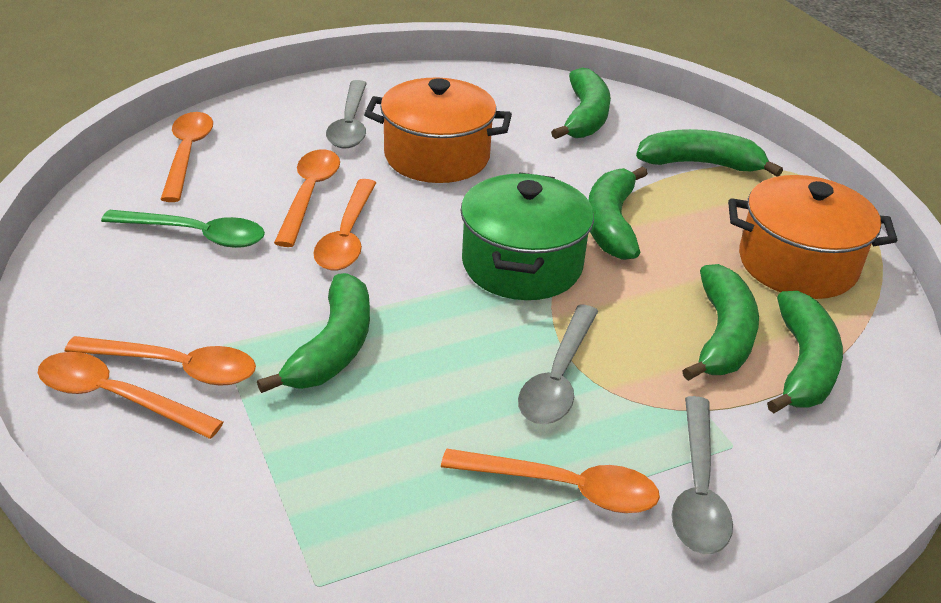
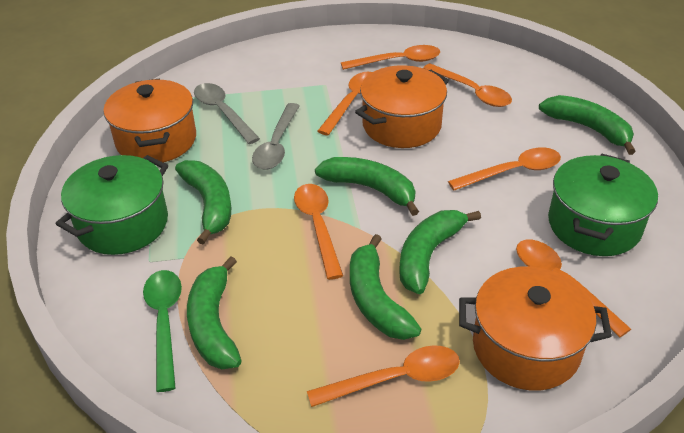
green pot: 1 -> 2
grey spoon: 3 -> 2
orange pot: 2 -> 3
orange spoon: 6 -> 7

